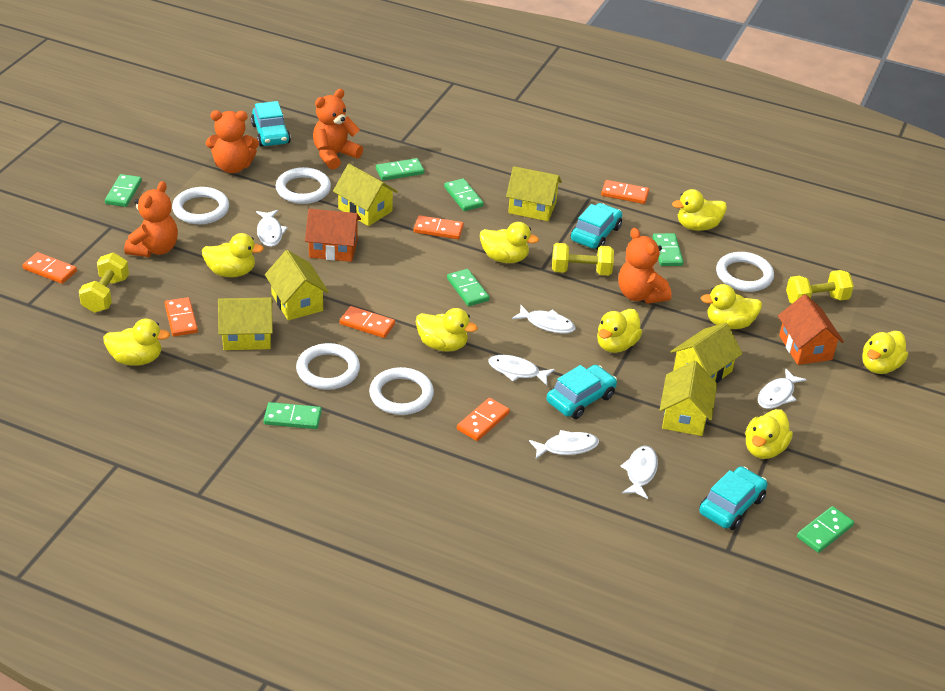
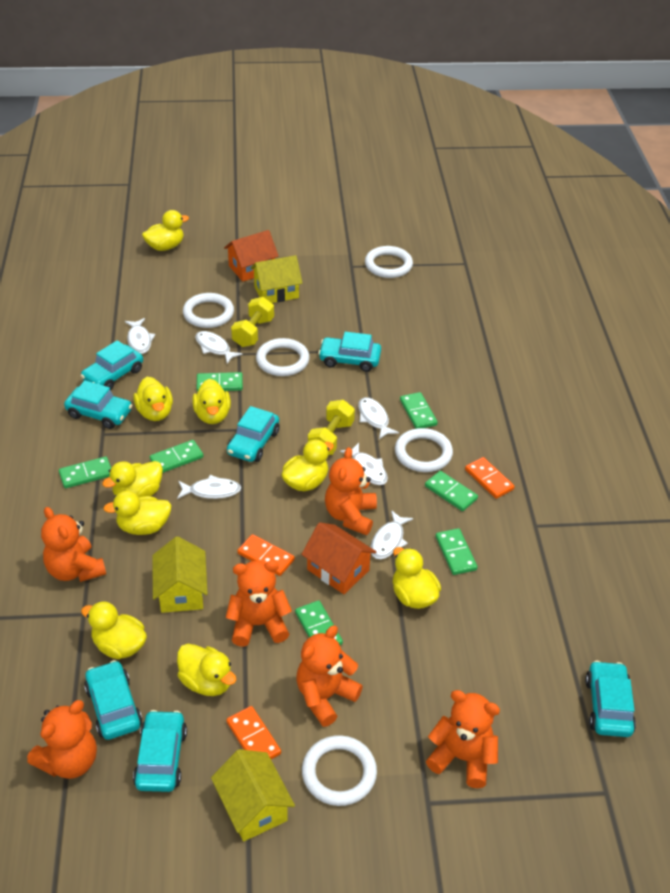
orange domino: 6 -> 3
orange teddy bear: 4 -> 6
turquoise car: 4 -> 7
yellow dumbbell: 3 -> 2
yellow house: 6 -> 3

